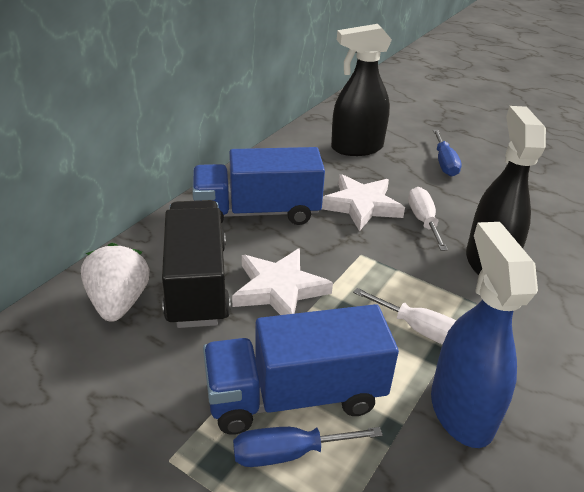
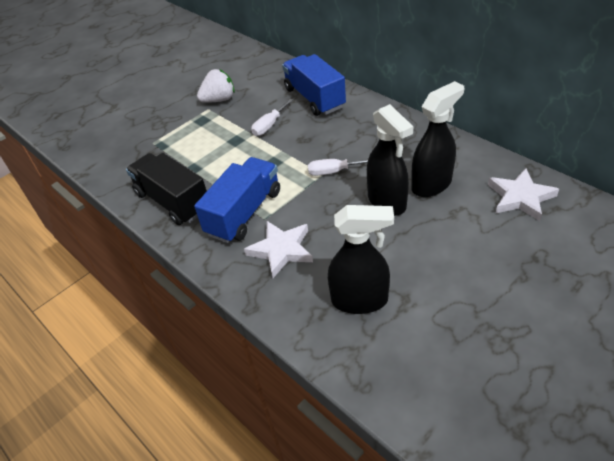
black spray bottle: 2 -> 3
blue screwdriver: 2 -> 0
blue spray bottle: 1 -> 0

